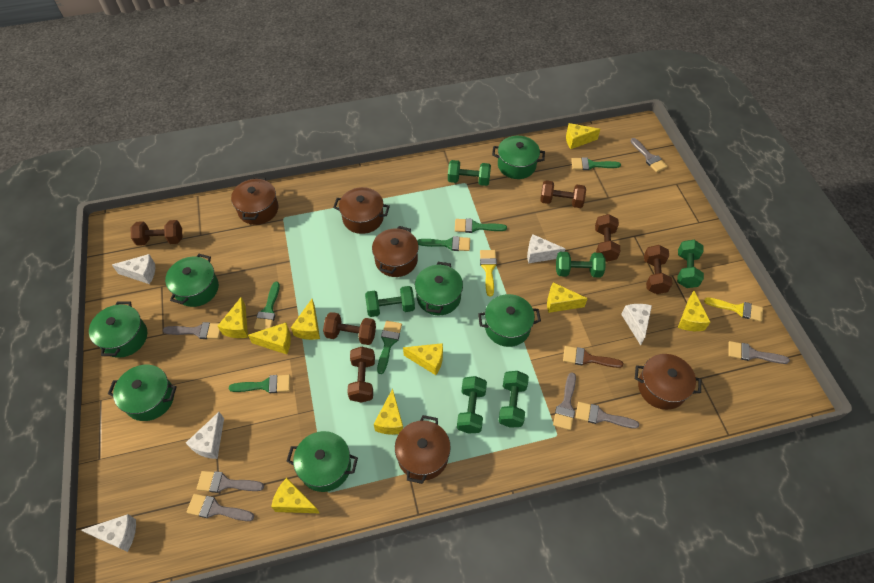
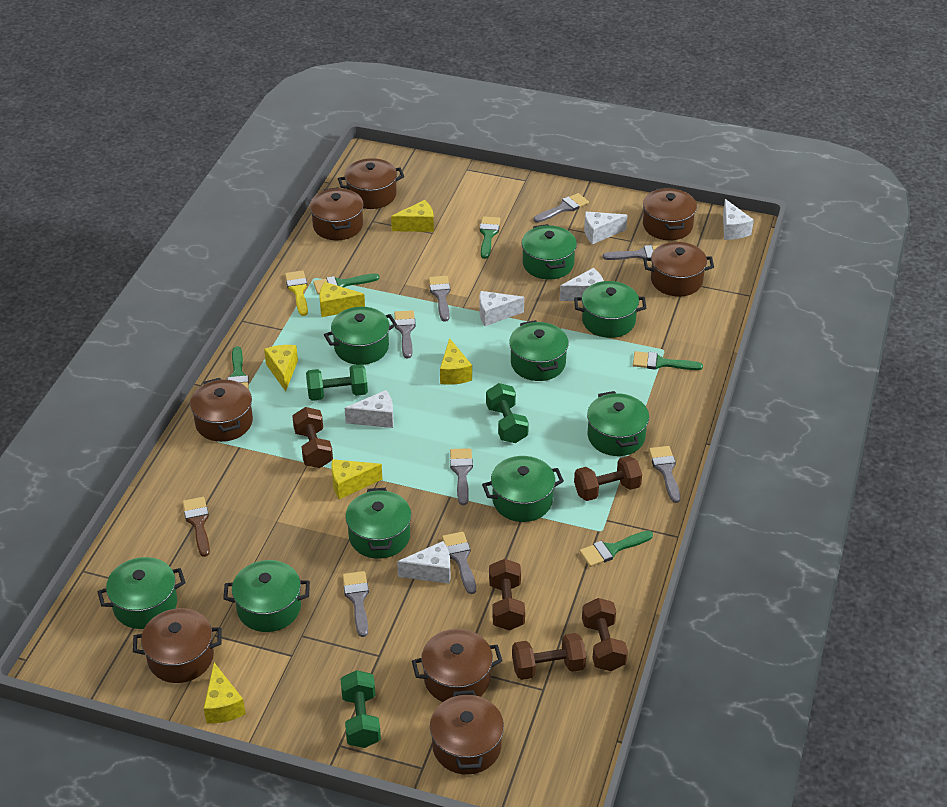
brown dumbbell: 6 -> 5
brown pot: 5 -> 8
green brush: 6 -> 5
green dumbbell: 6 -> 3
green pot: 7 -> 9
grey brush: 7 -> 8
white cheese: 5 -> 6
yellow brush: 2 -> 1
yellow cheese: 9 -> 6

